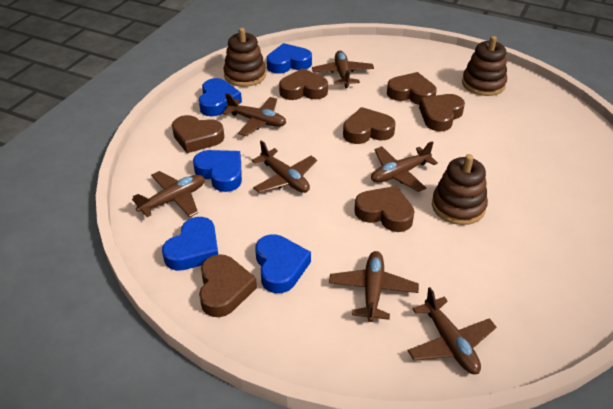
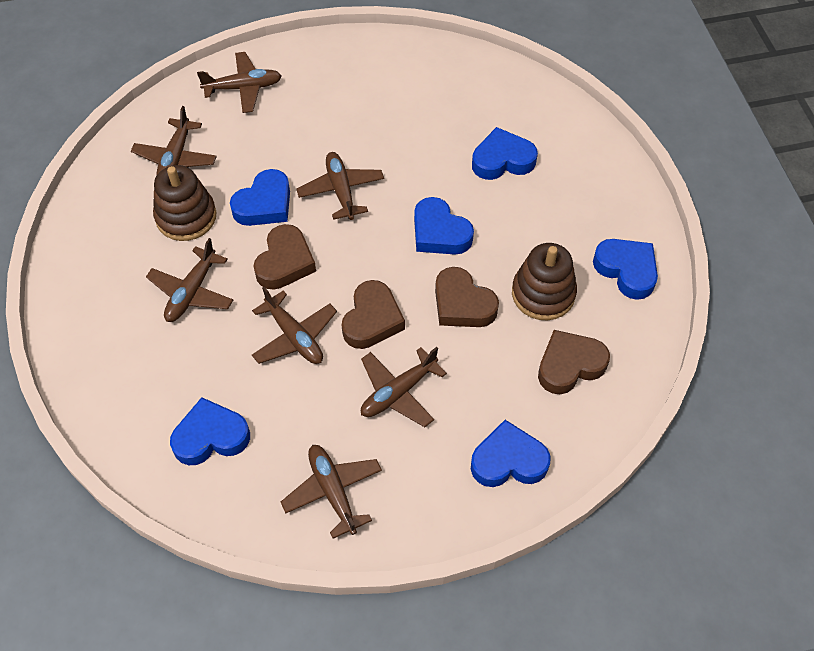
blue heart: 5 -> 6
brown heart: 7 -> 4
brown stacking toy: 3 -> 2

